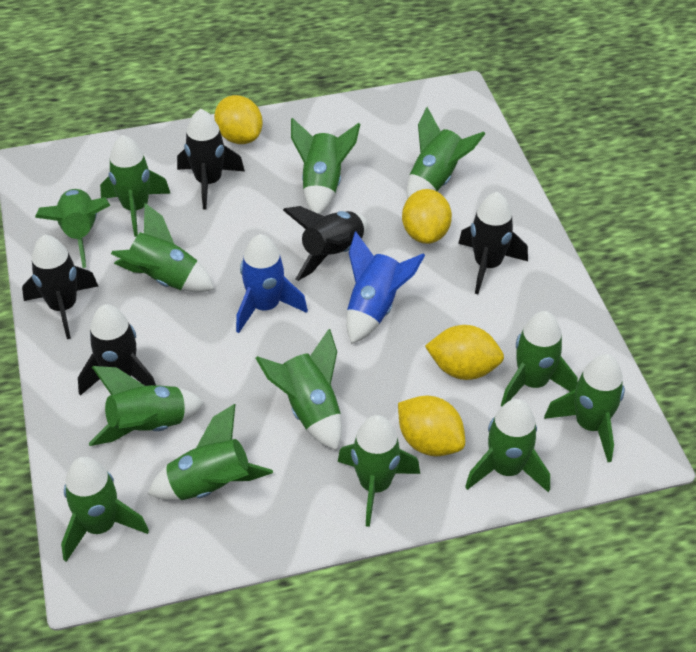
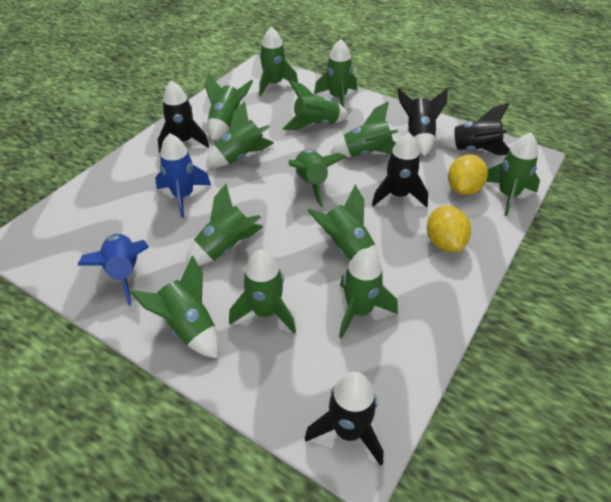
yellow lemon: 4 -> 2

